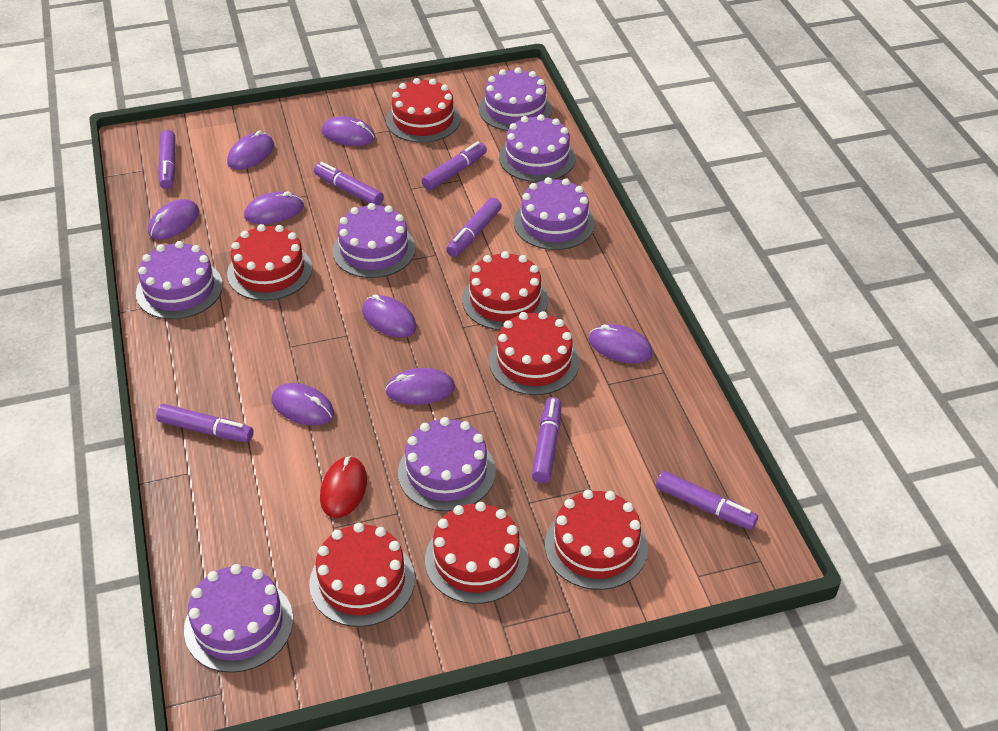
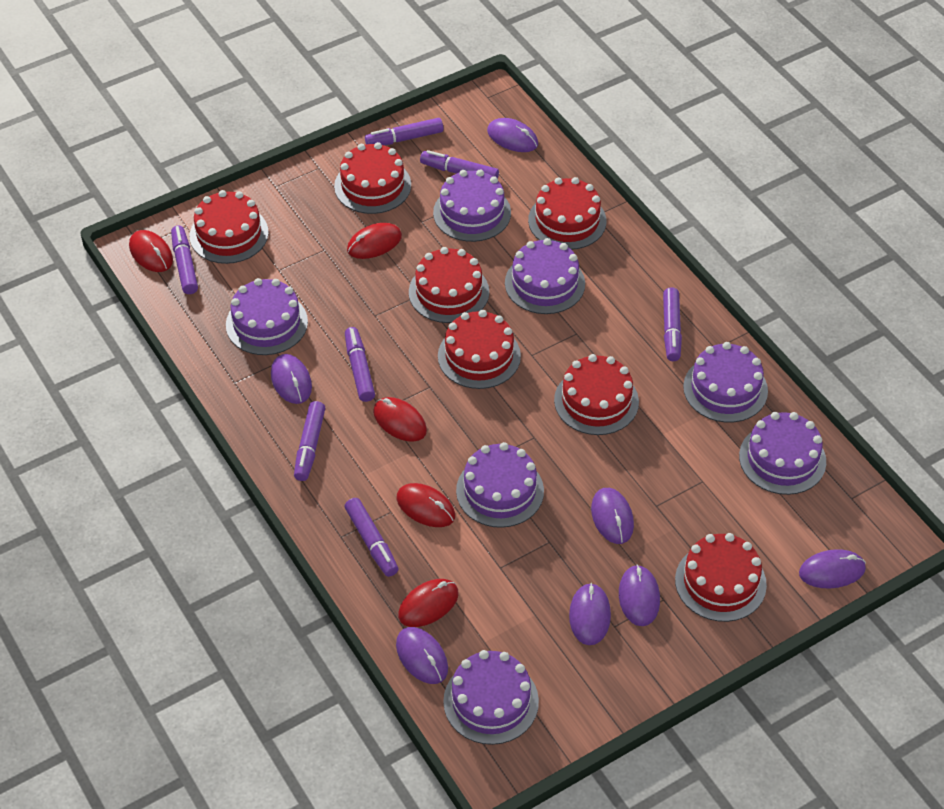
purple mouse: 8 -> 7
red mouse: 1 -> 5

